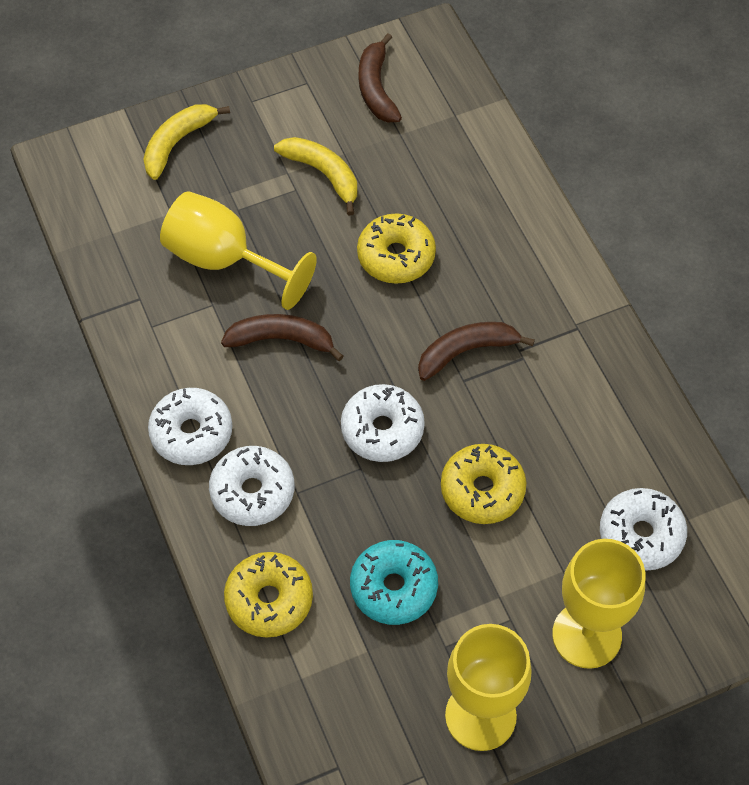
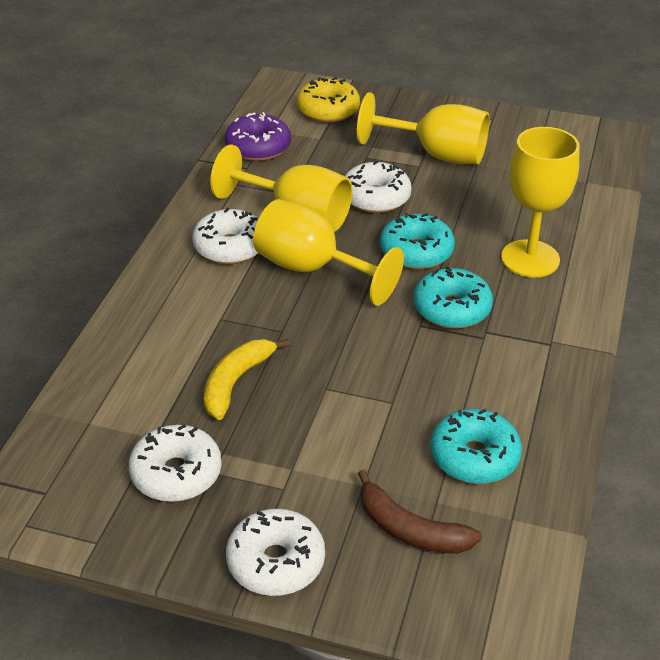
brown banana: 3 -> 1
purple donut: 0 -> 1
turquoise donut: 1 -> 3
yellow banana: 2 -> 1
yellow donut: 3 -> 1
yellow goblet: 3 -> 4

